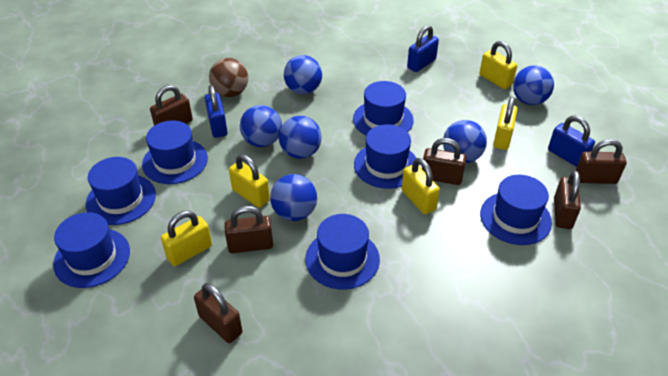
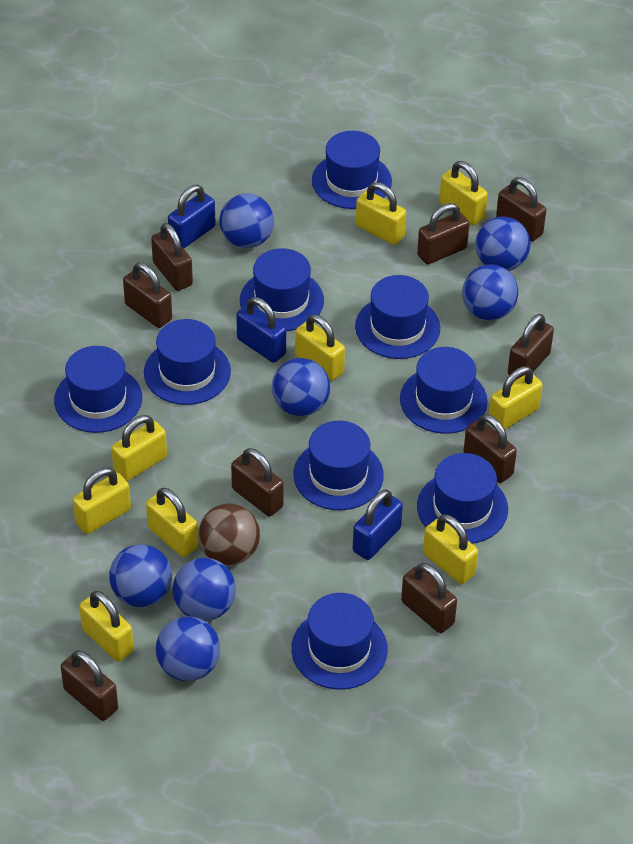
blue ball: 6 -> 7
blue hat: 7 -> 9
brown padlock: 6 -> 9
yellow padlock: 5 -> 9

